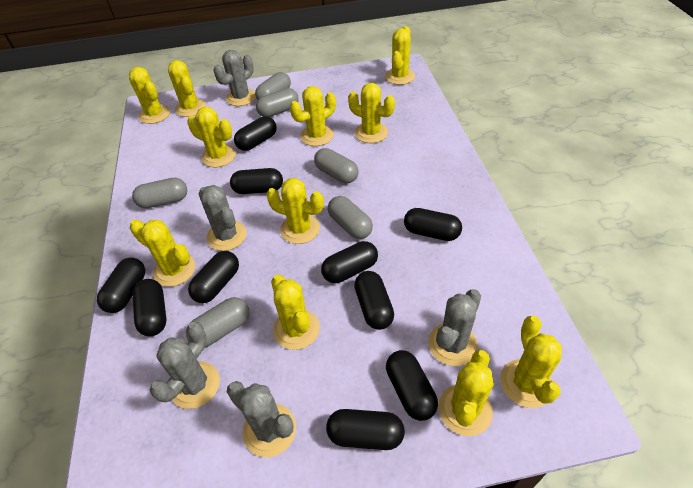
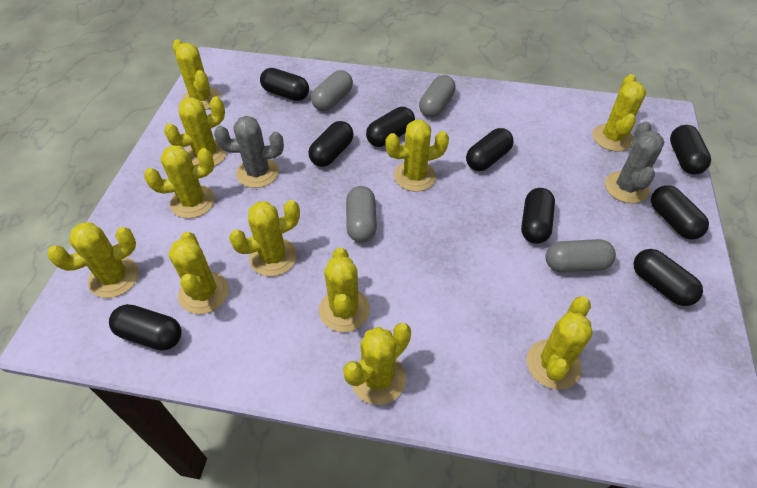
black capsule: 10 -> 9
grey cactus: 5 -> 2
grey capsule: 6 -> 4

